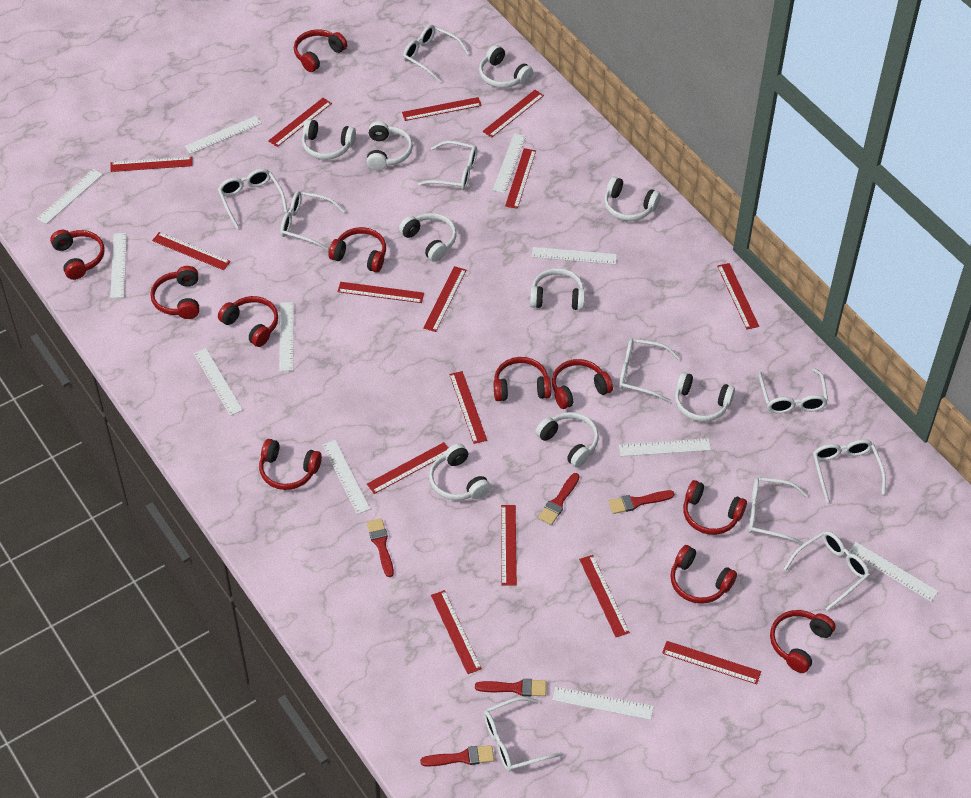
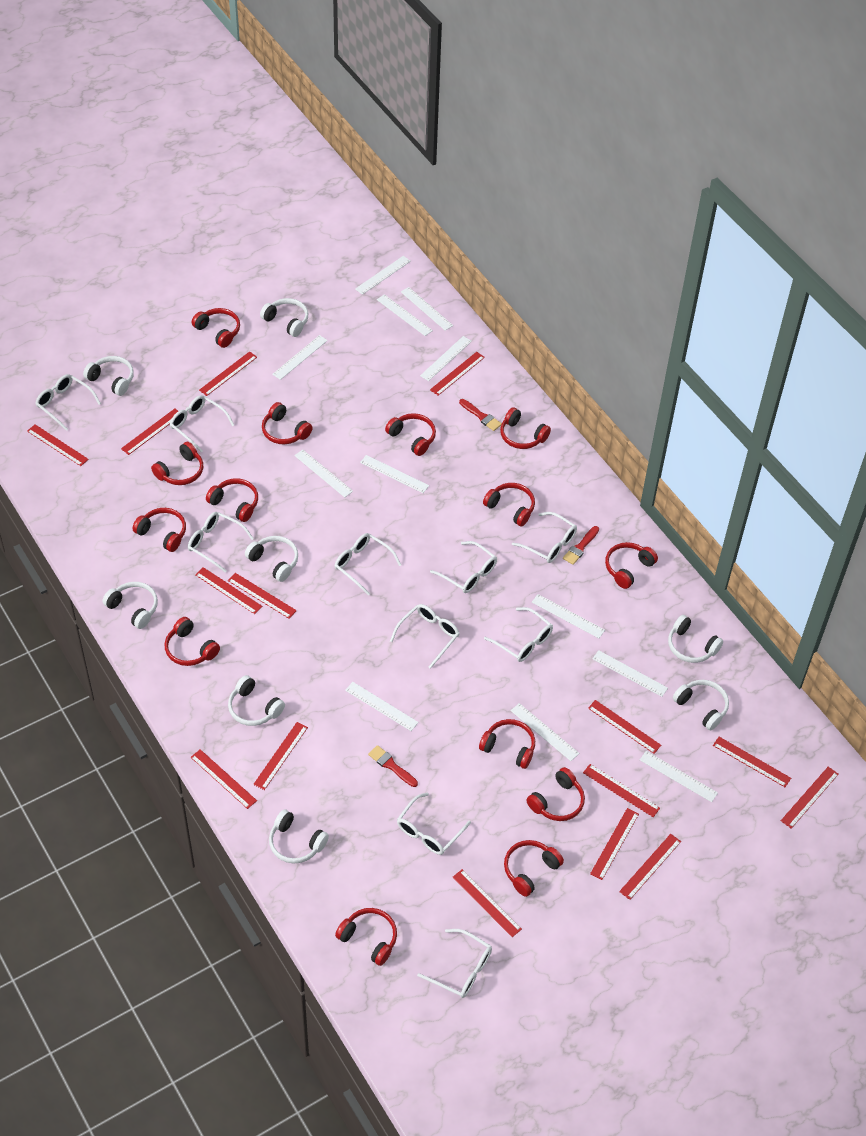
red brush: 5 -> 3
red headphones: 11 -> 14
white headphones: 9 -> 8
white ruler: 11 -> 12

